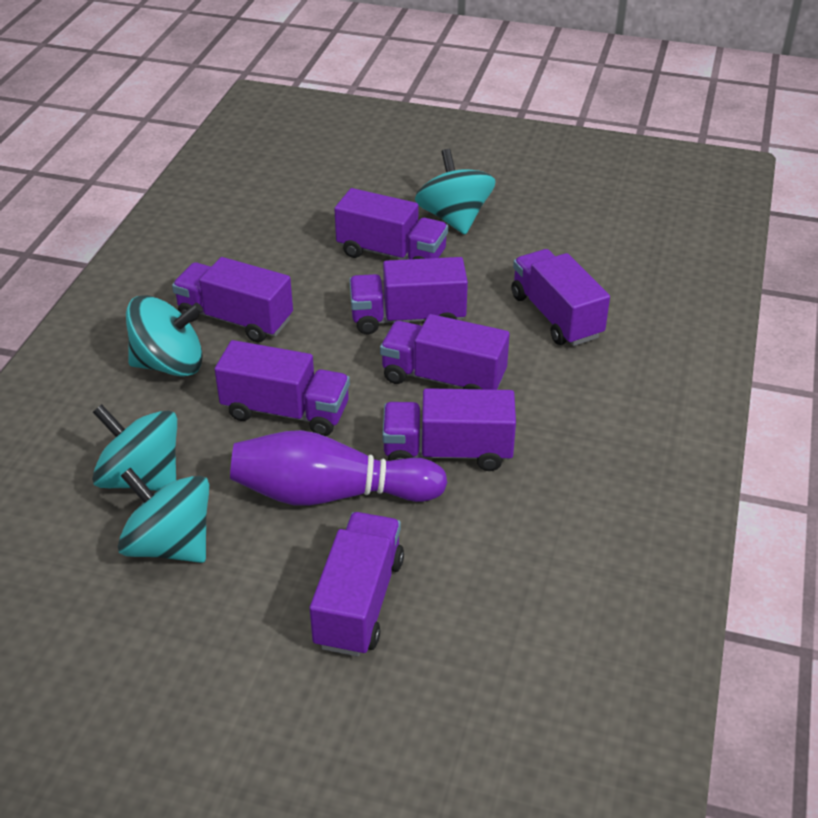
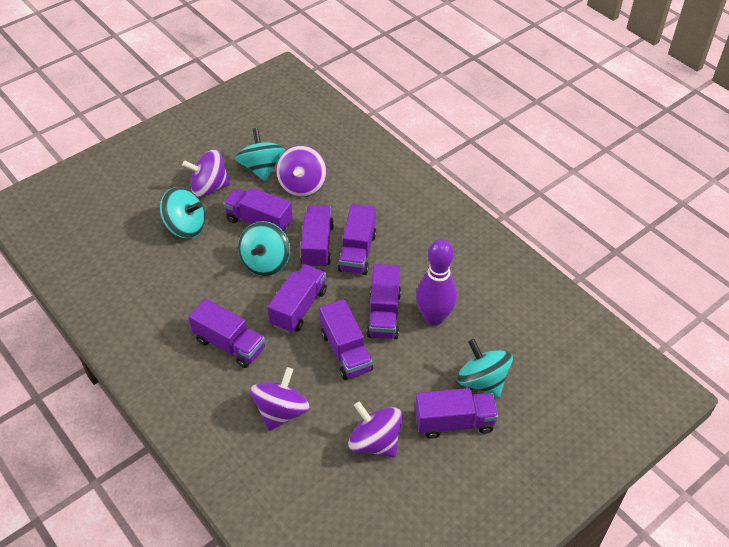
purple spinning top: 0 -> 4

